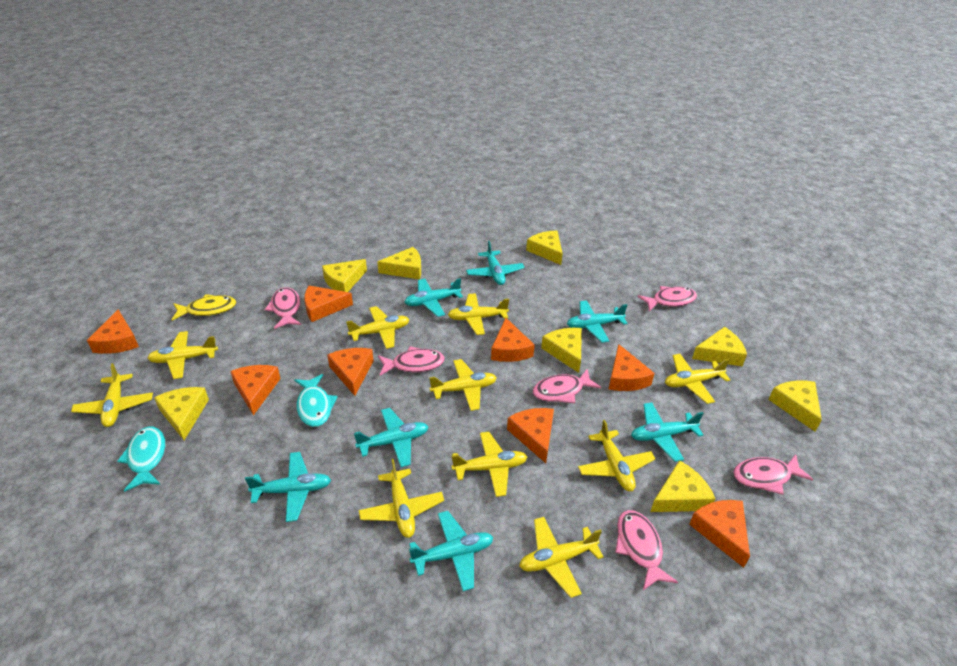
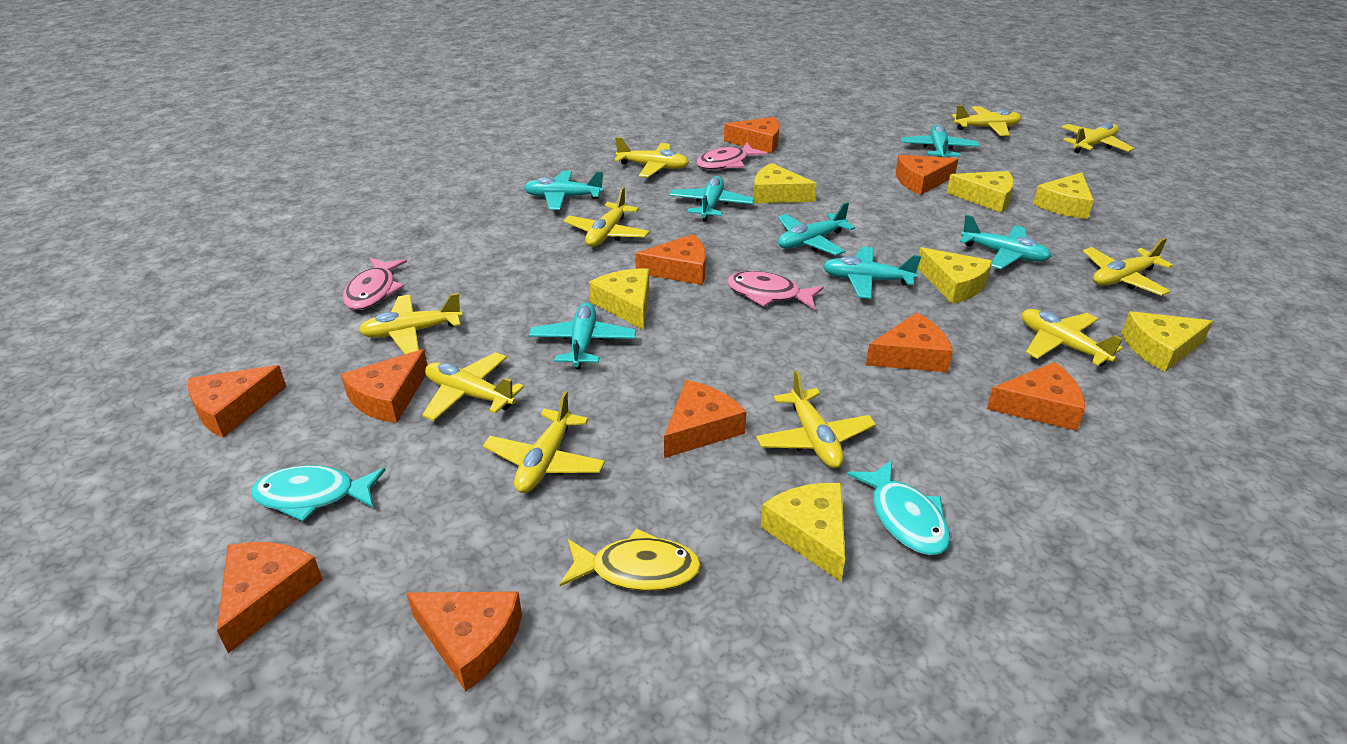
orange cheese: 8 -> 10
pink fish: 6 -> 3
yellow cheese: 8 -> 7

